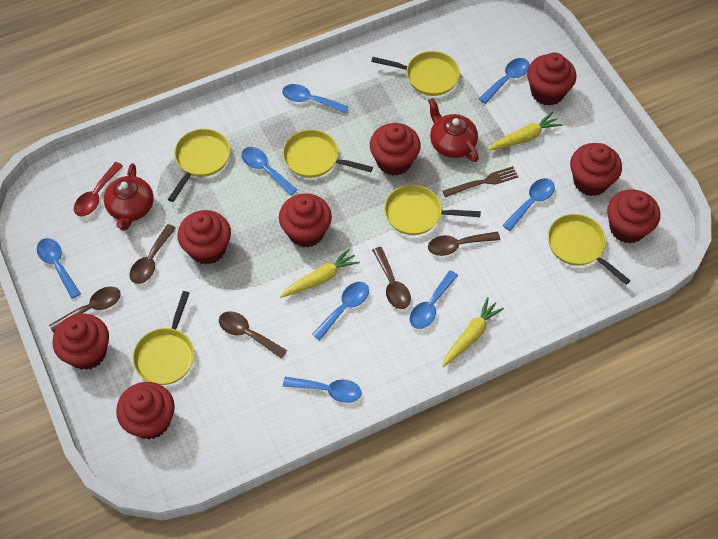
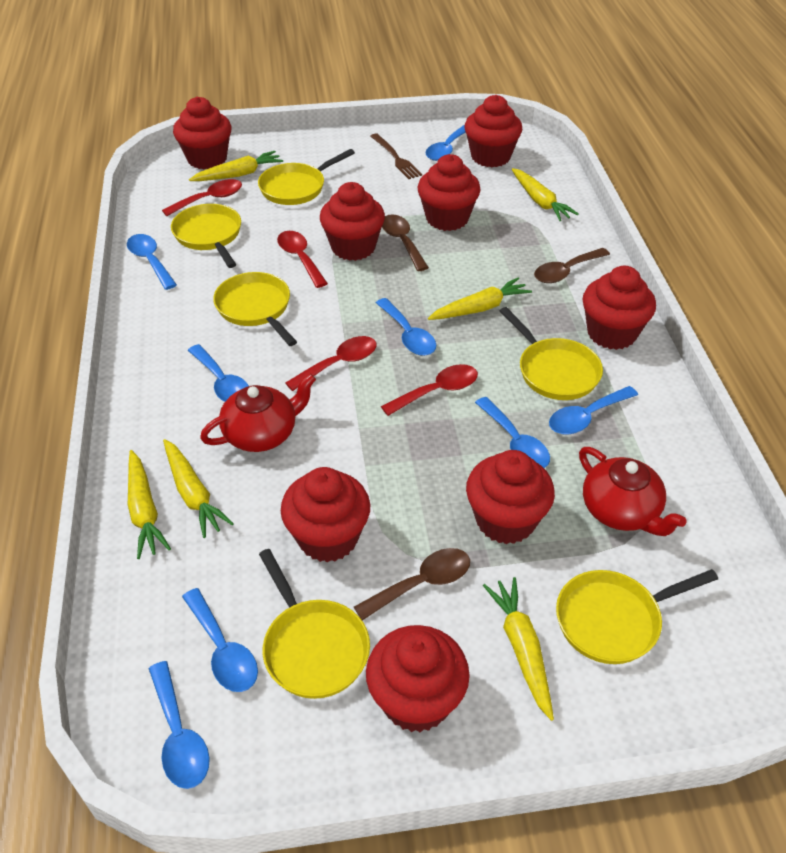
brown spoon: 5 -> 3
red spoon: 1 -> 4
yellow carrot: 3 -> 6

